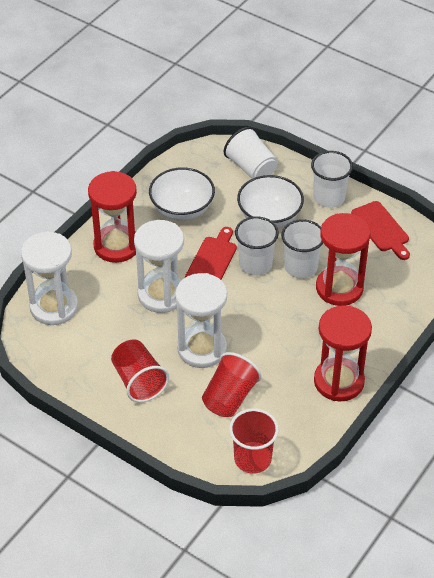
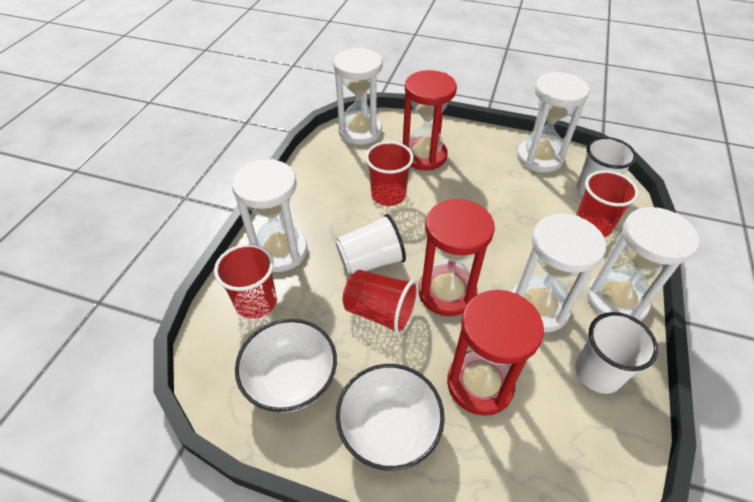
red cup: 3 -> 4
red cutting board: 2 -> 0
white cup: 4 -> 3
white hourglass: 3 -> 5

